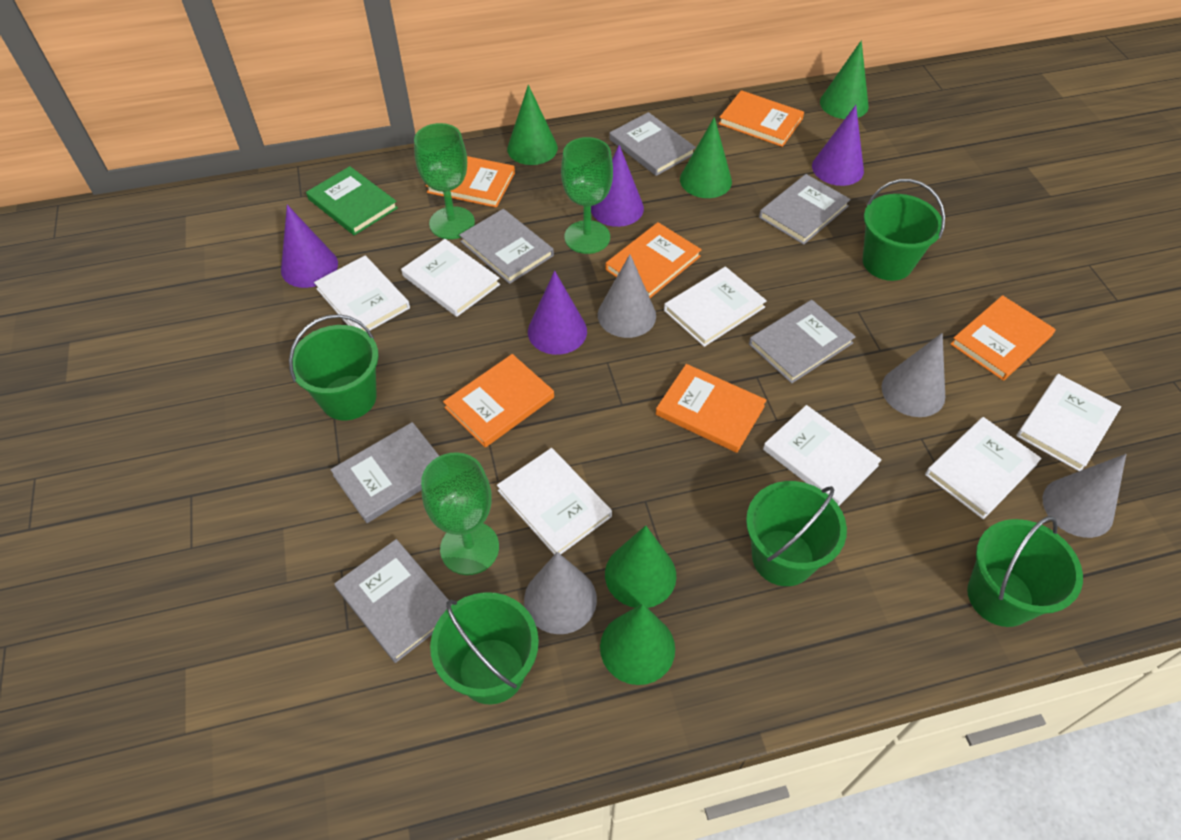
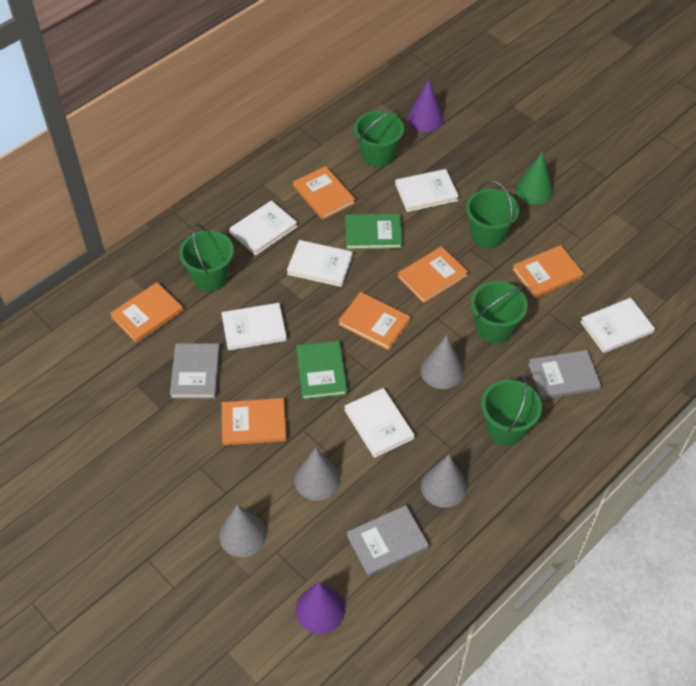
green book: 1 -> 2
green cone: 5 -> 1
green goblet: 3 -> 0
grey book: 6 -> 3
purple cone: 4 -> 2
white book: 7 -> 6

